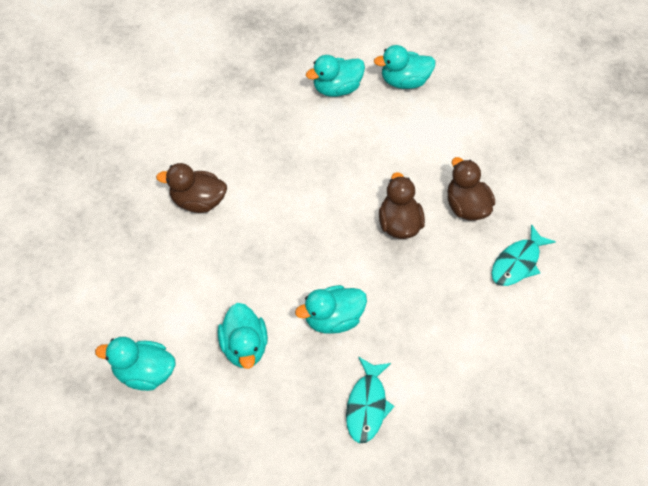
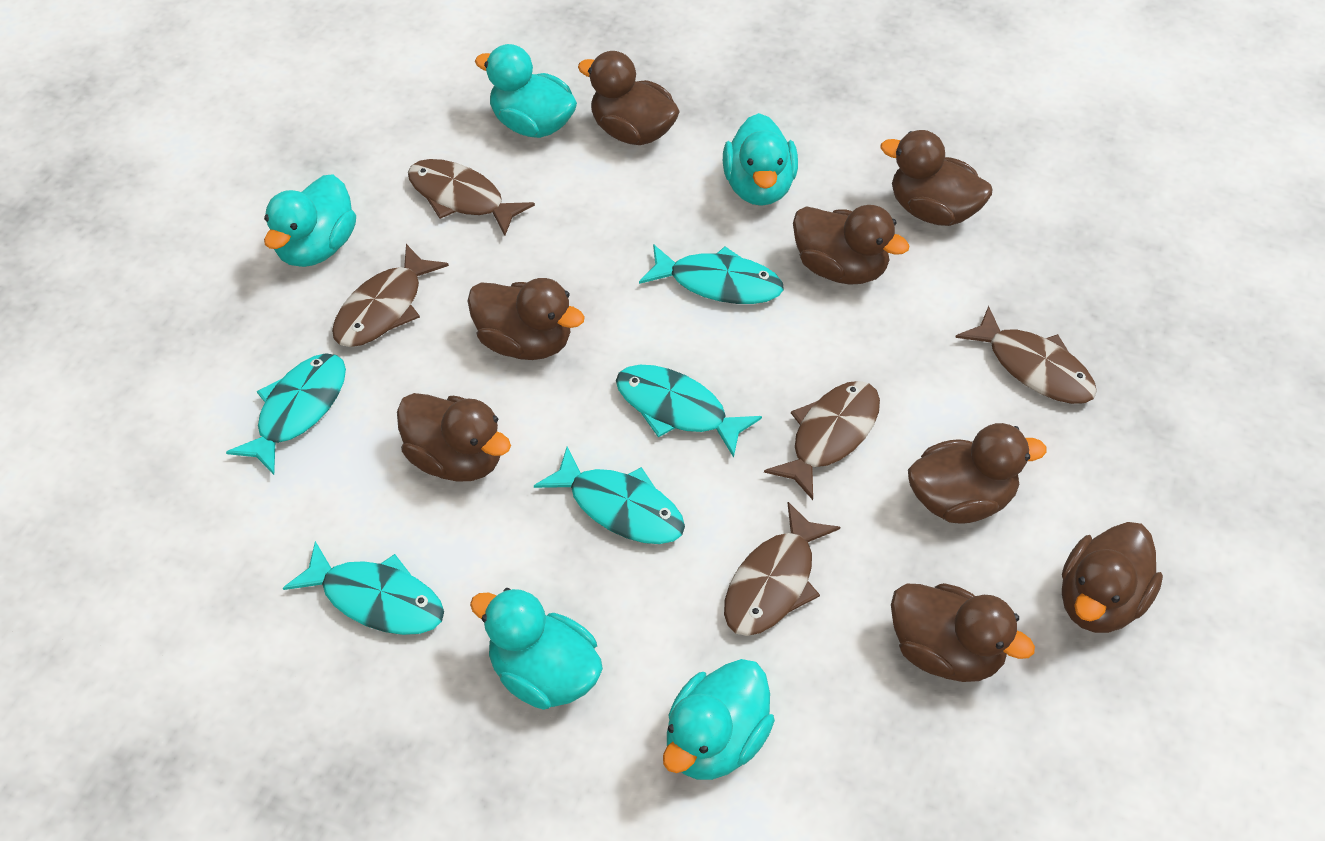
brown duck: 3 -> 8
brown fish: 0 -> 5
turquoise fish: 2 -> 5

